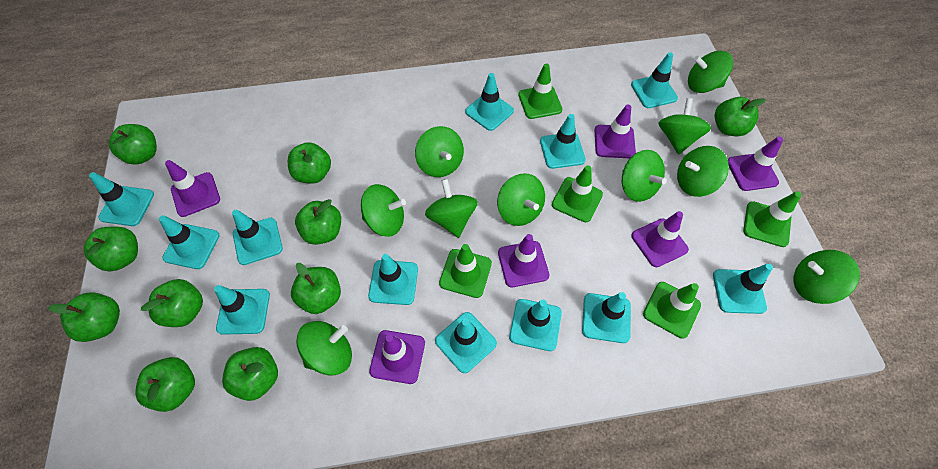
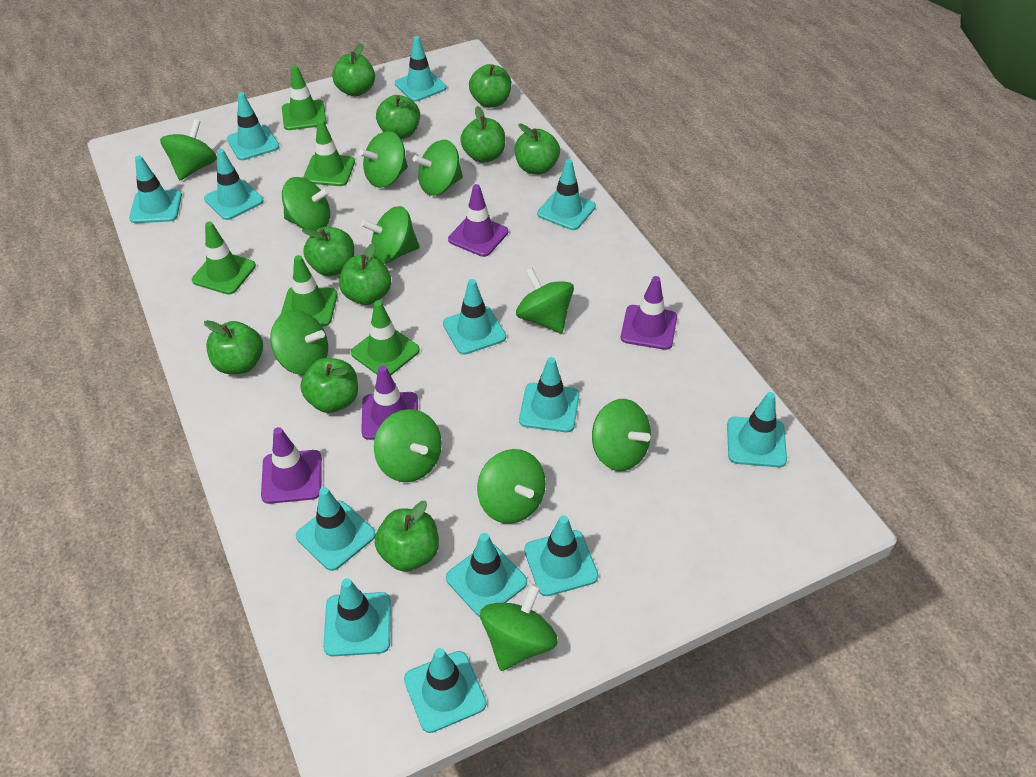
green spinning top: 10 -> 11
purple traffic cone: 6 -> 4
turquoise traffic cone: 12 -> 13

